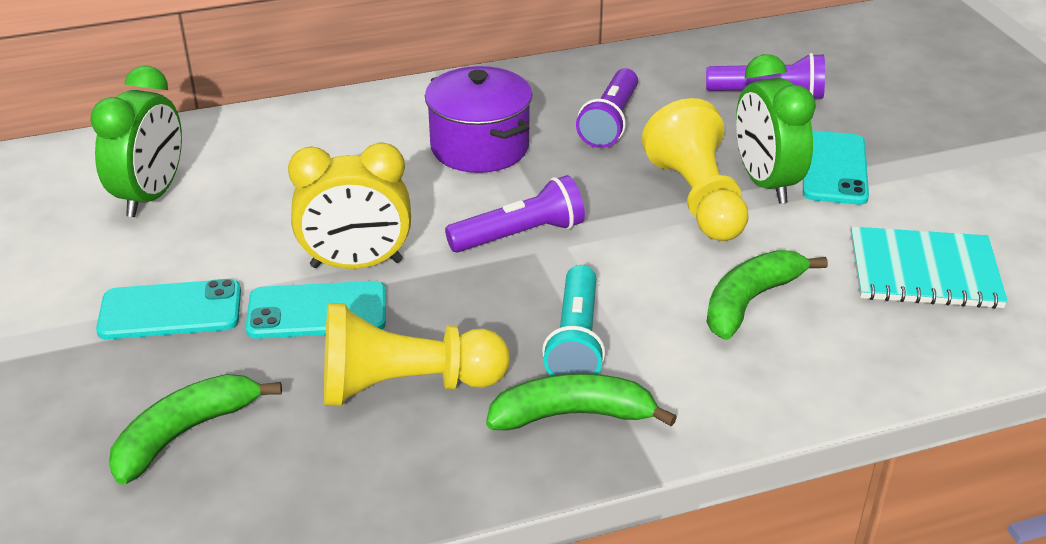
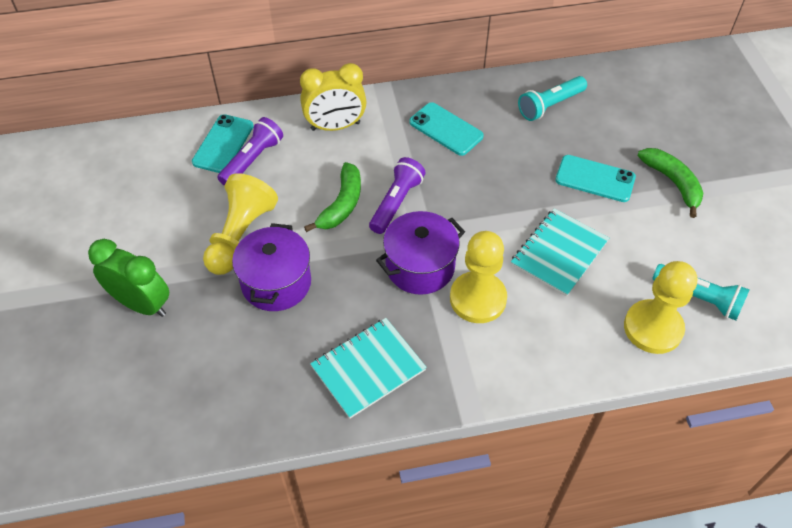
green banana: 3 -> 2
green clock: 2 -> 1
purple flashlight: 3 -> 2
purple pot: 1 -> 2
turquoise flashlight: 1 -> 2
turquoise notebook: 1 -> 2
yellow pawn: 2 -> 3

